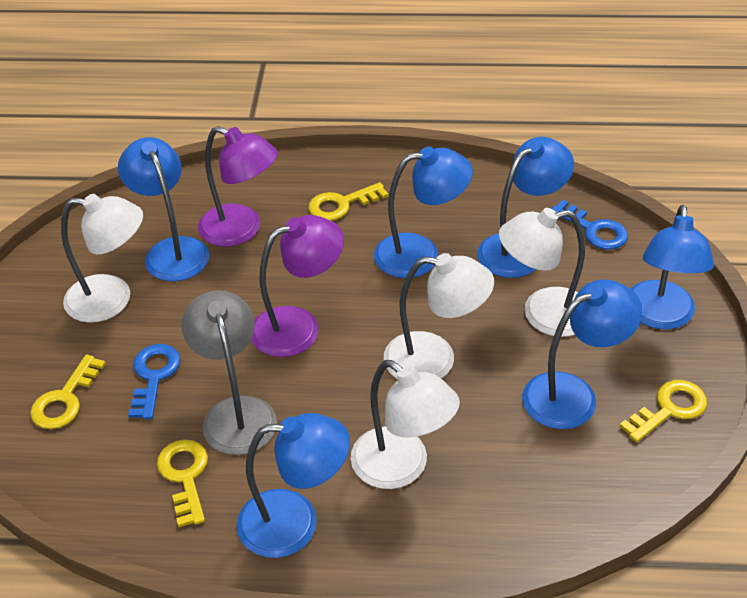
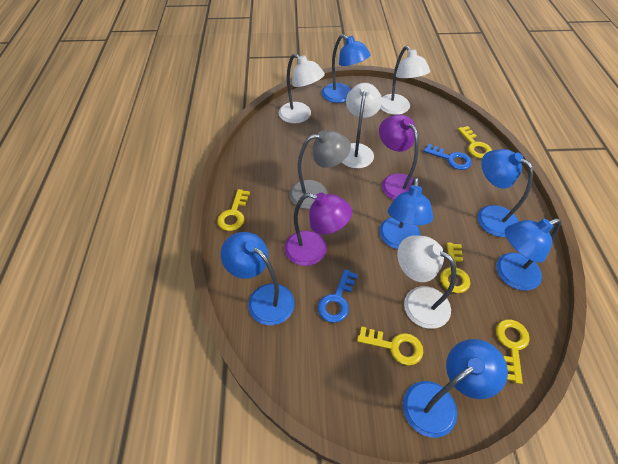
yellow key: 4 -> 5

